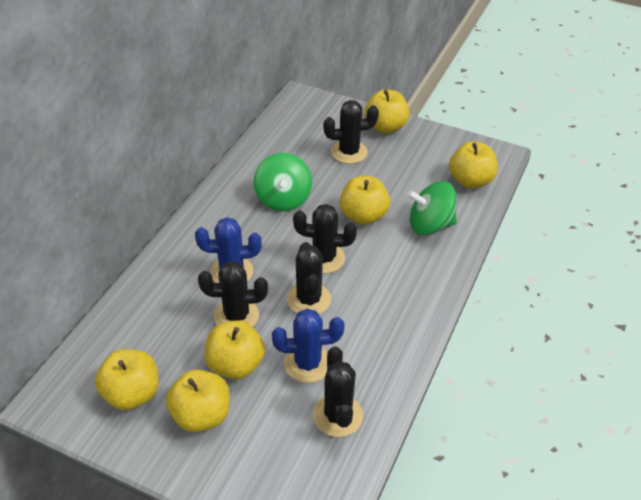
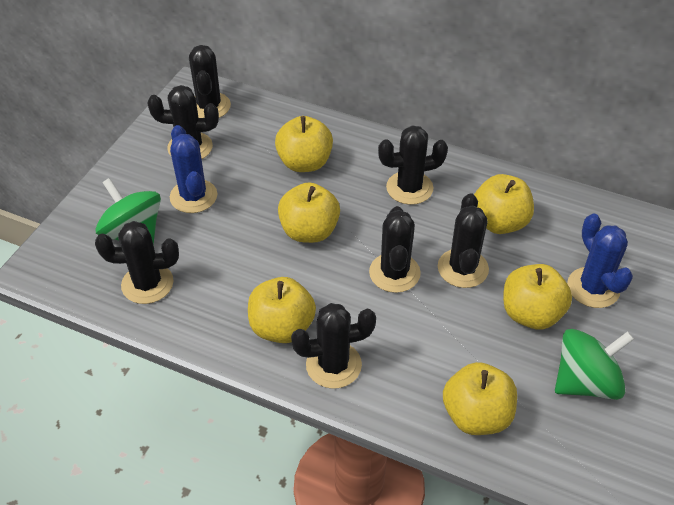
black cactus: 5 -> 7

